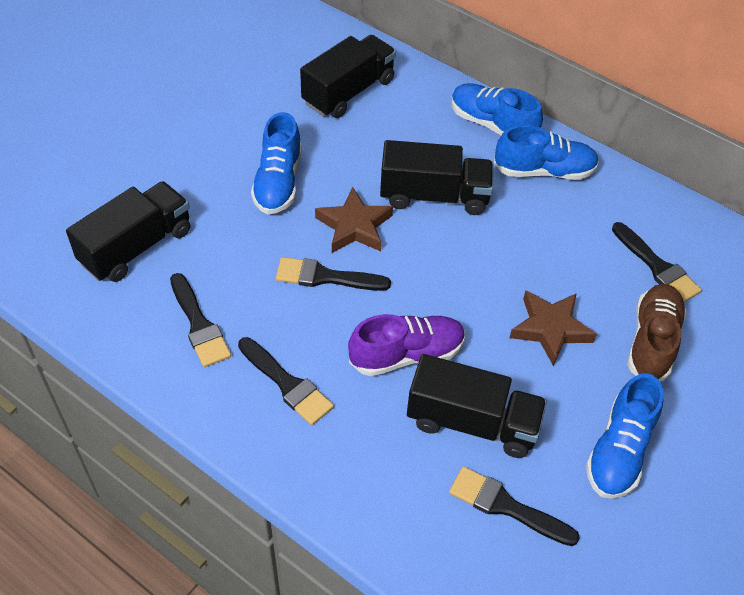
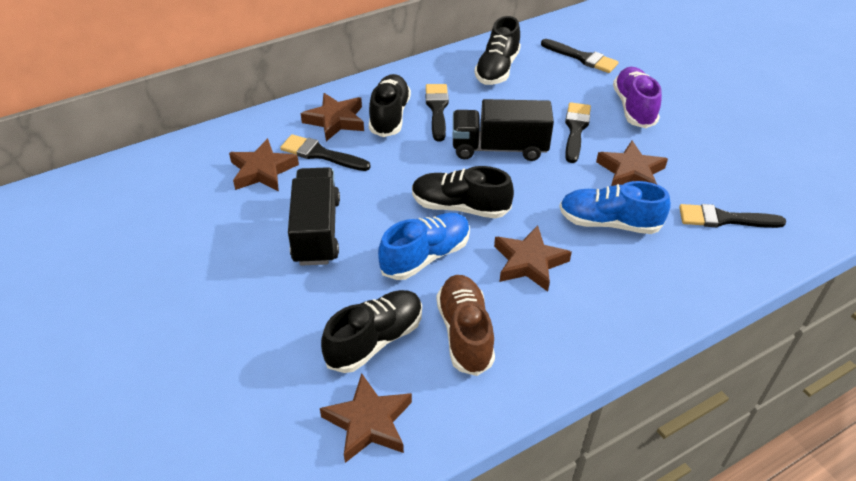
black shoe: 0 -> 4
black truck: 4 -> 2
blue shoe: 4 -> 2
brown star: 2 -> 5

